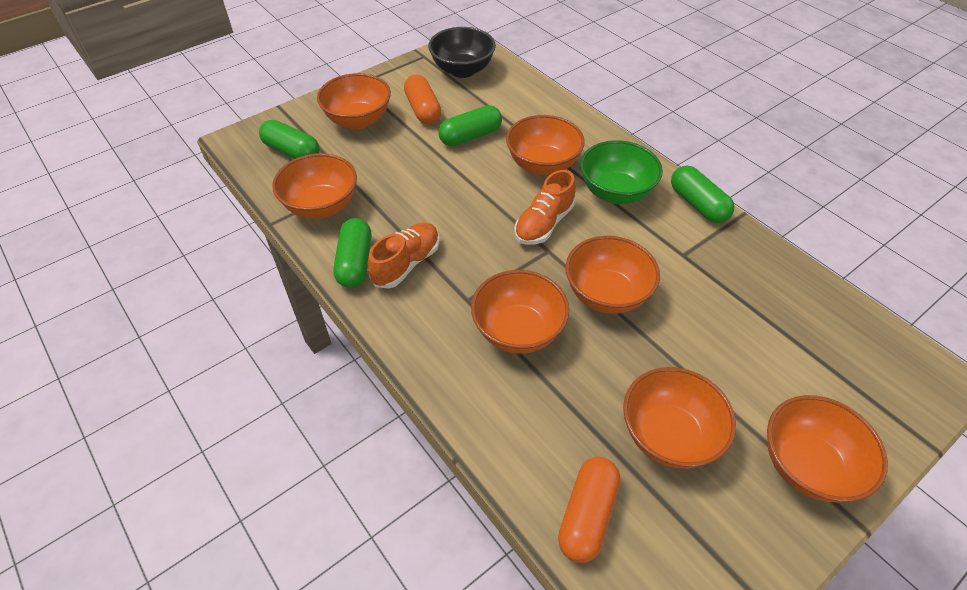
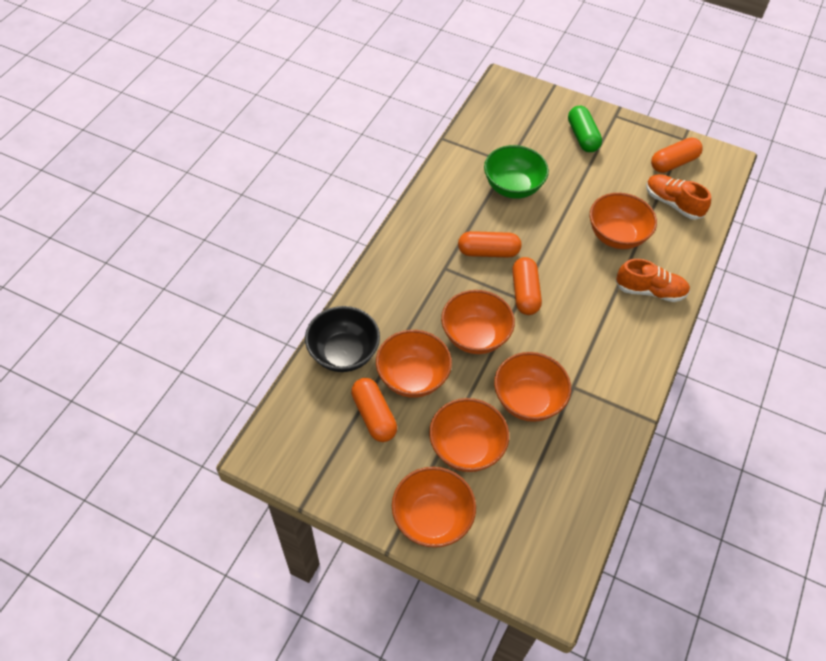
green capsule: 4 -> 1
orange bowl: 7 -> 6
orange capsule: 2 -> 4

